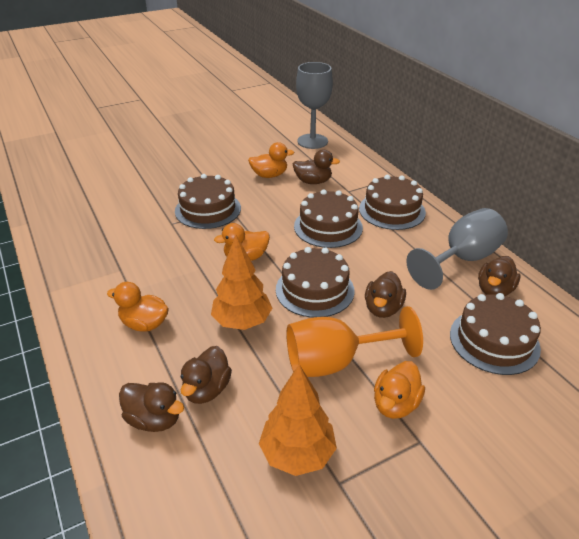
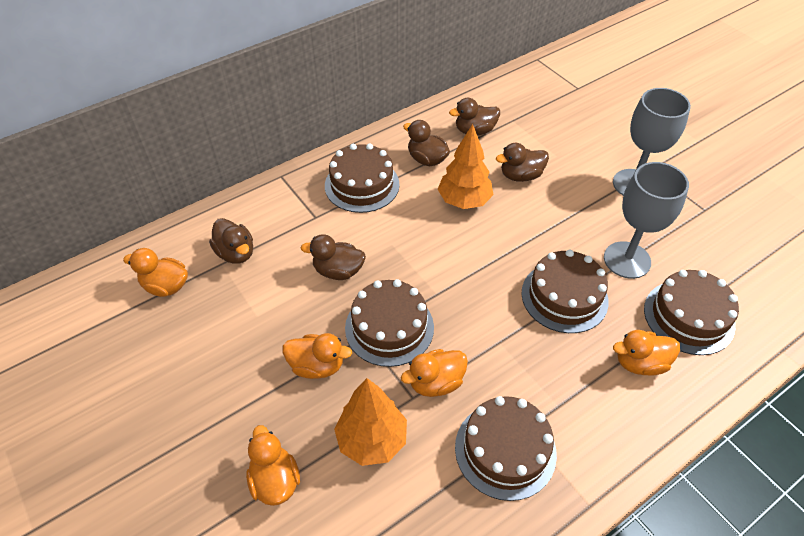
orange duck: 4 -> 5
orange goblet: 1 -> 0

